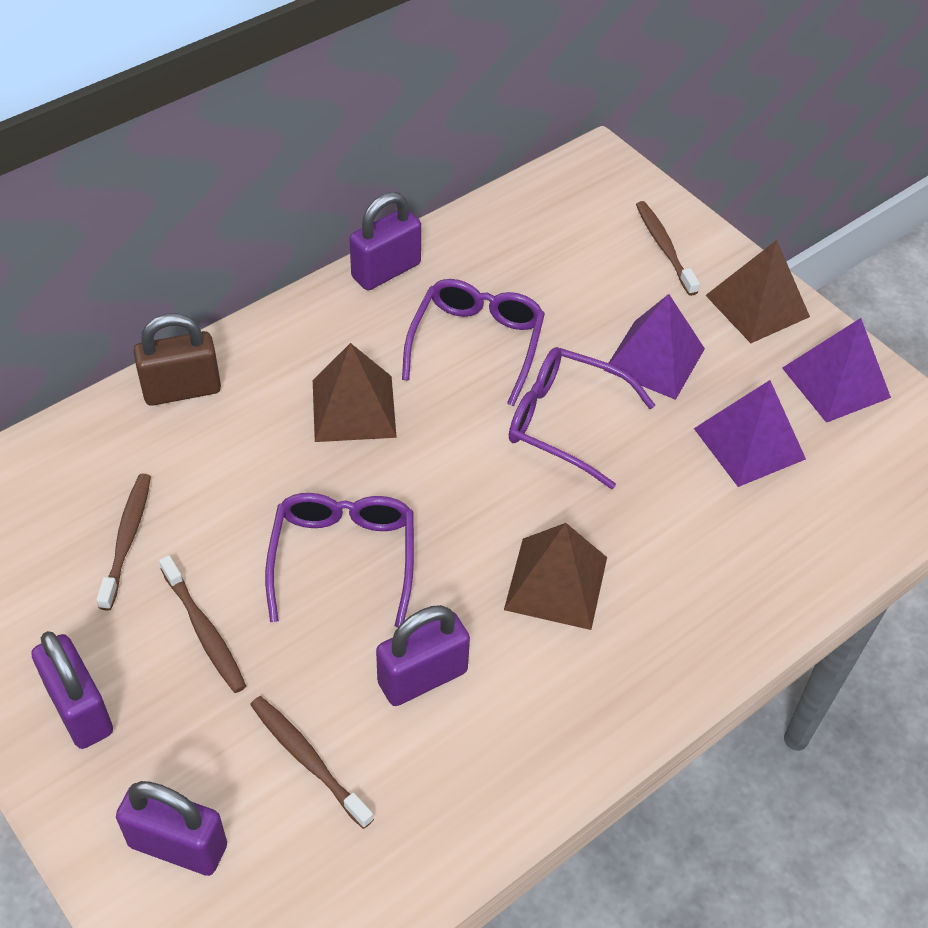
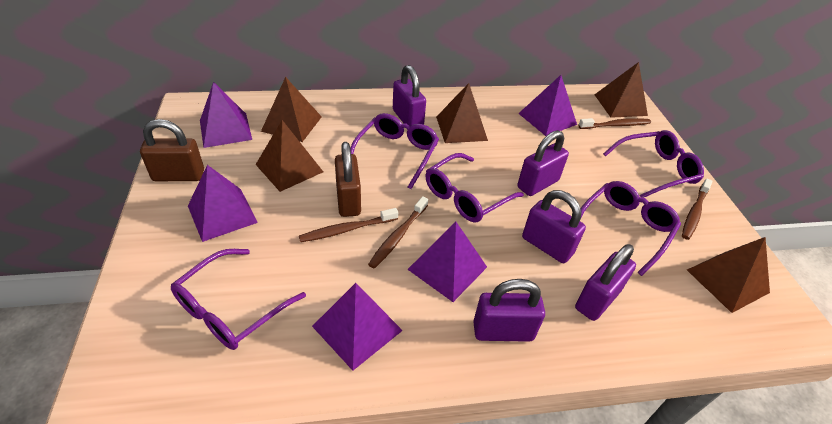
brown padlock: 1 -> 2
brown pyramid: 3 -> 5
purple glasses: 3 -> 5
purple padlock: 4 -> 5
purple pyramid: 3 -> 5

